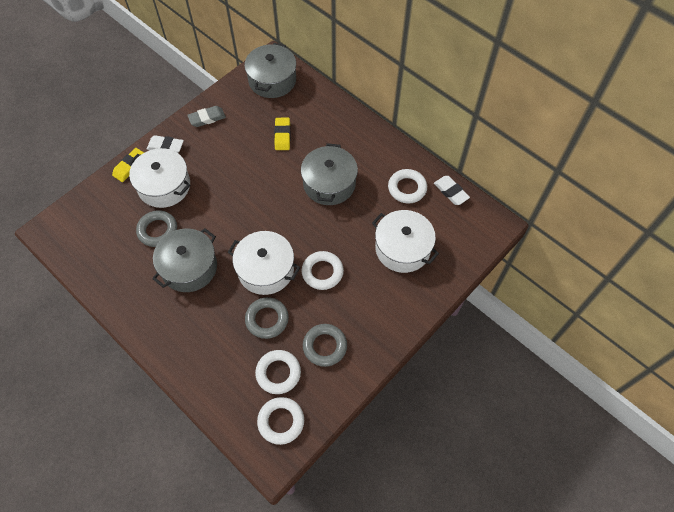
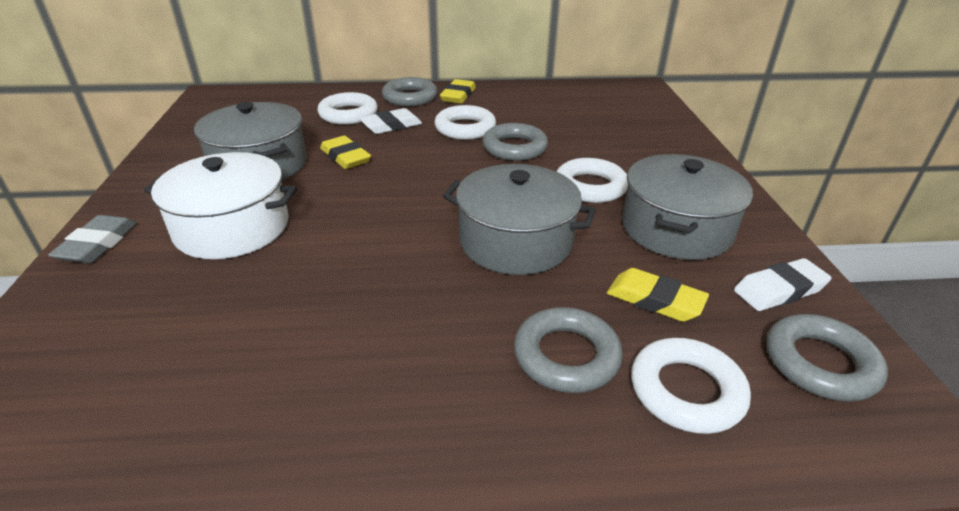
grey ring: 3 -> 4
white pot: 3 -> 1
yellow eraser: 2 -> 3

